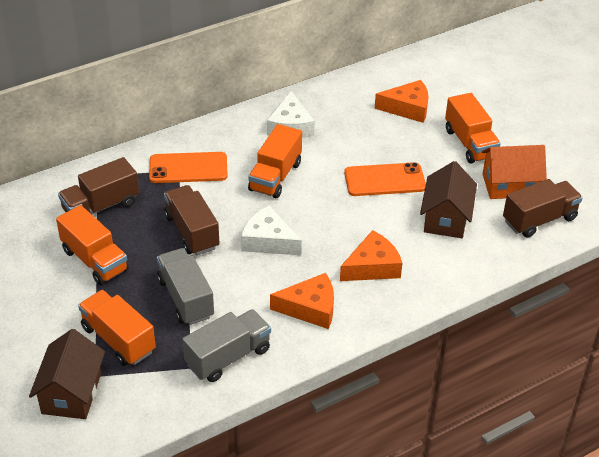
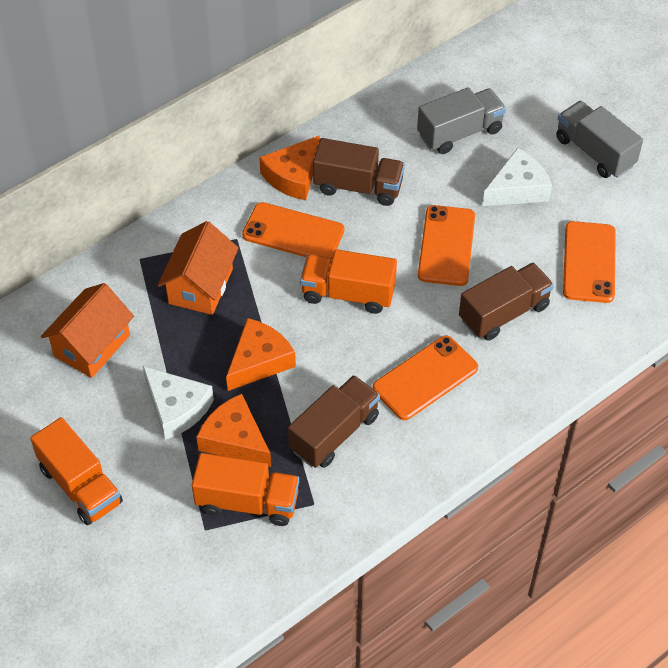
brown house: 2 -> 0
orange house: 1 -> 2
orange phone: 2 -> 4
orange truck: 4 -> 3

